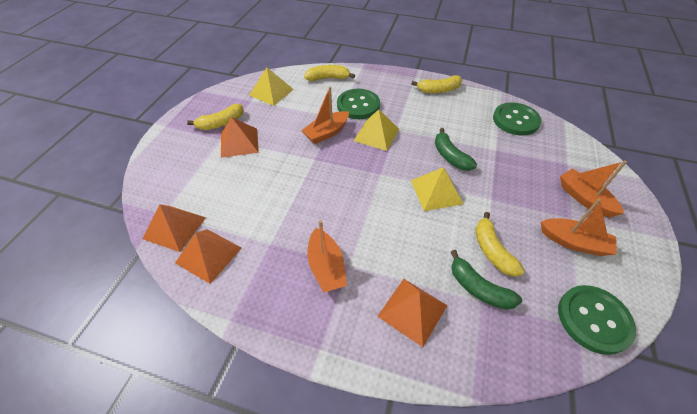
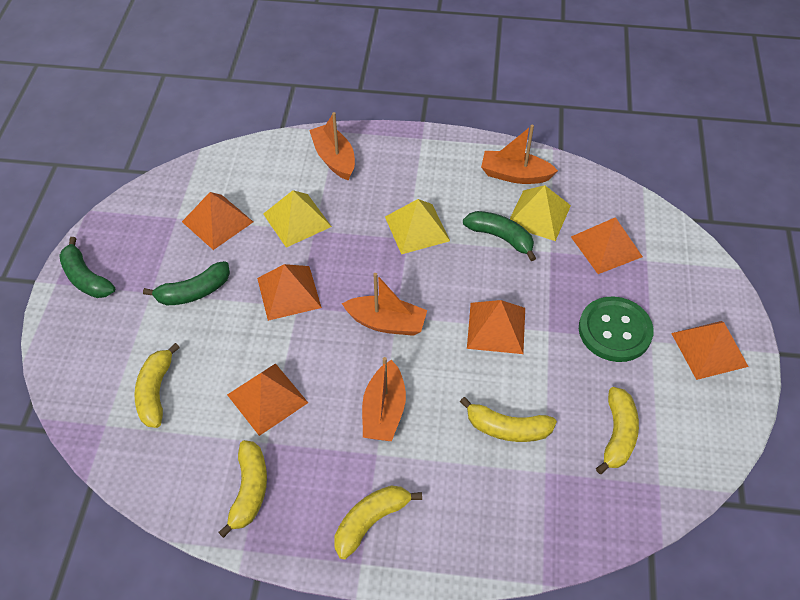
green banana: 2 -> 3
green button: 3 -> 1
orange pyramid: 4 -> 6
yellow banana: 4 -> 5

